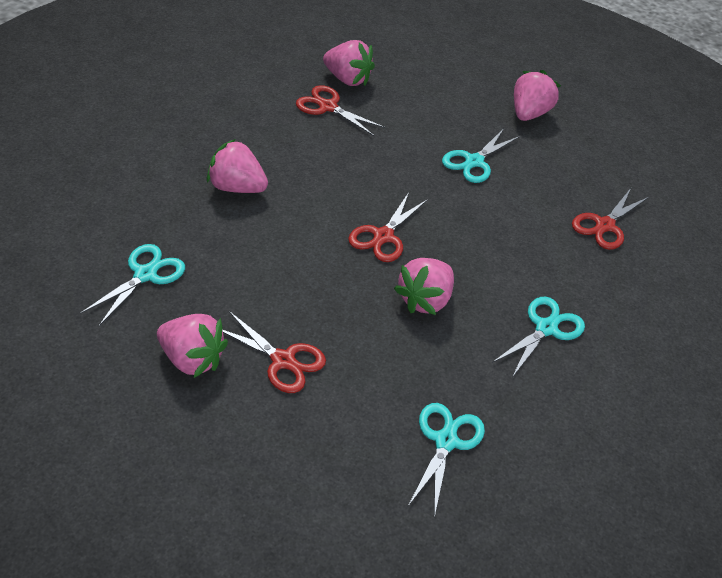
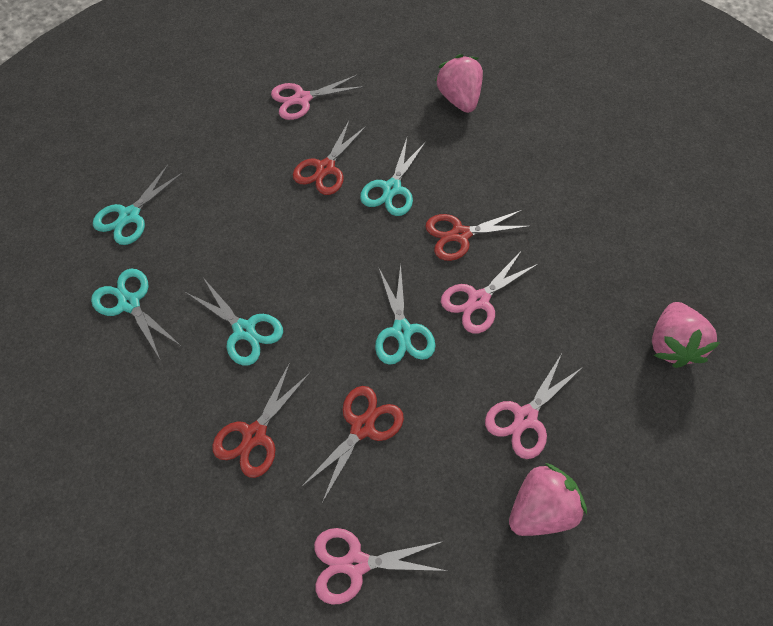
pink scissors: 0 -> 4
pink strawberry: 5 -> 3
turquoise scissors: 4 -> 5

